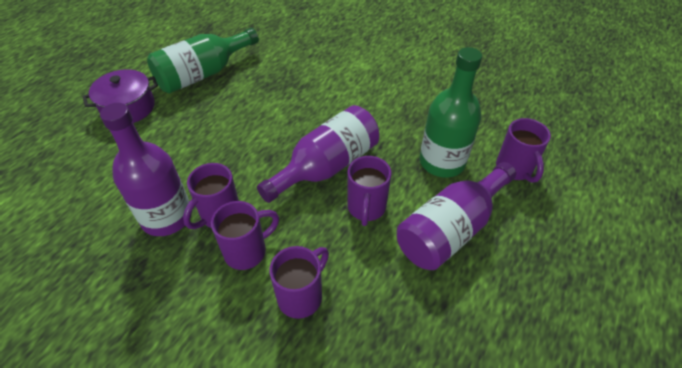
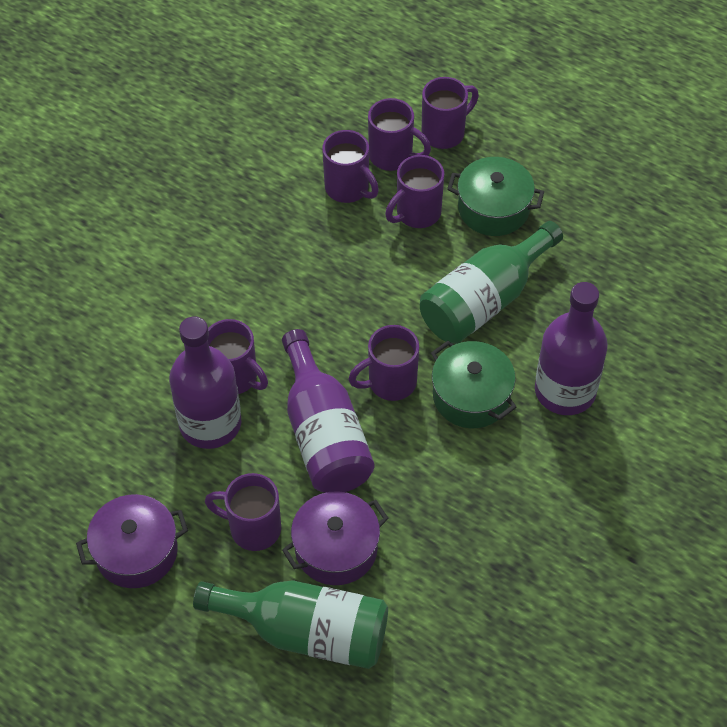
green pot: 0 -> 2
purple mug: 5 -> 7
purple pot: 1 -> 2

